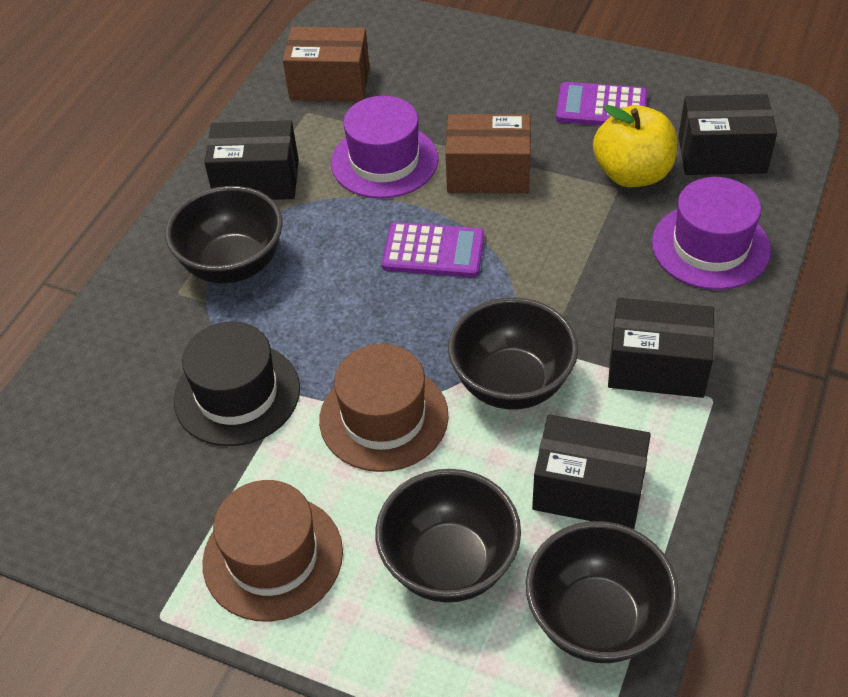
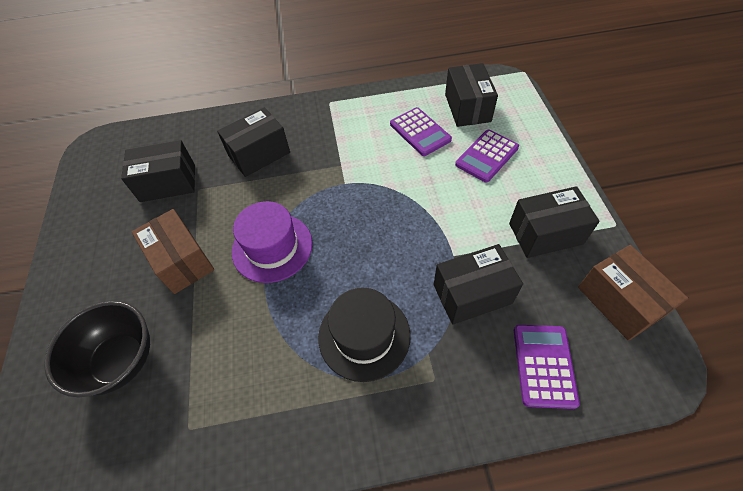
black bowl: 4 -> 1
black box: 4 -> 5
brown hat: 2 -> 0
purple calculator: 2 -> 3
purple hat: 2 -> 1
yellow apple: 1 -> 0

